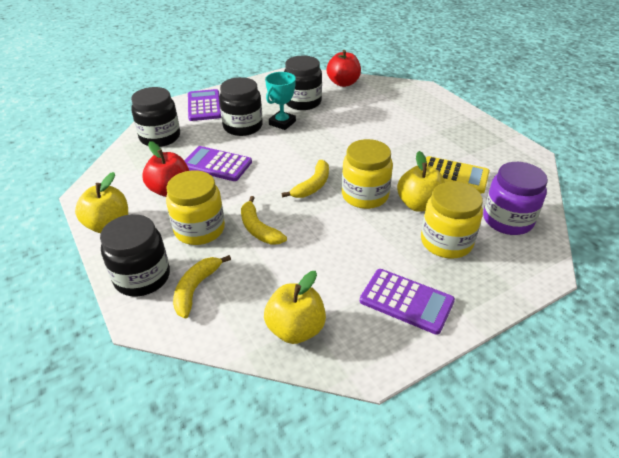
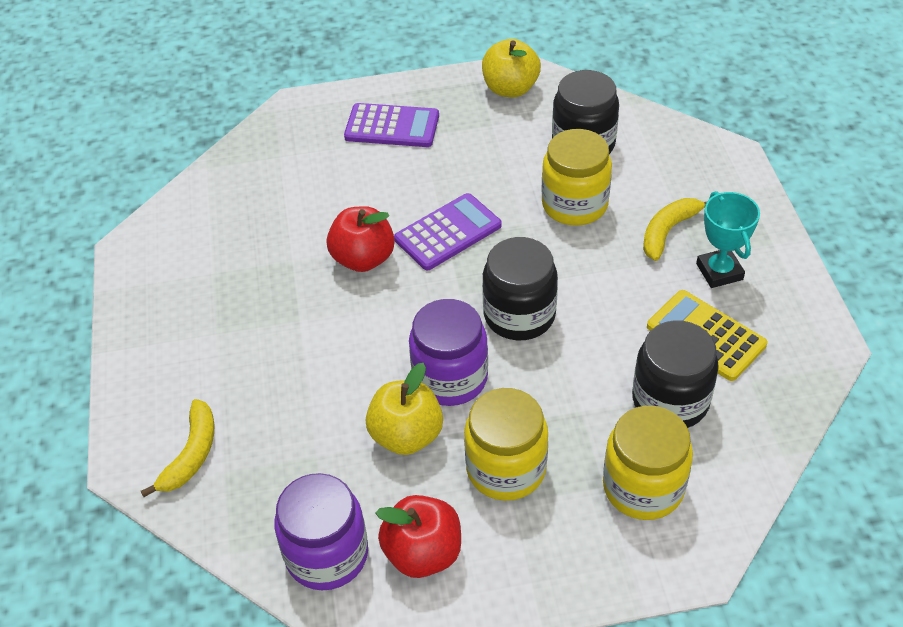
black jar: 4 -> 3
purple calculator: 3 -> 2
purple jar: 1 -> 2
yellow apple: 3 -> 2
yellow banana: 3 -> 2

